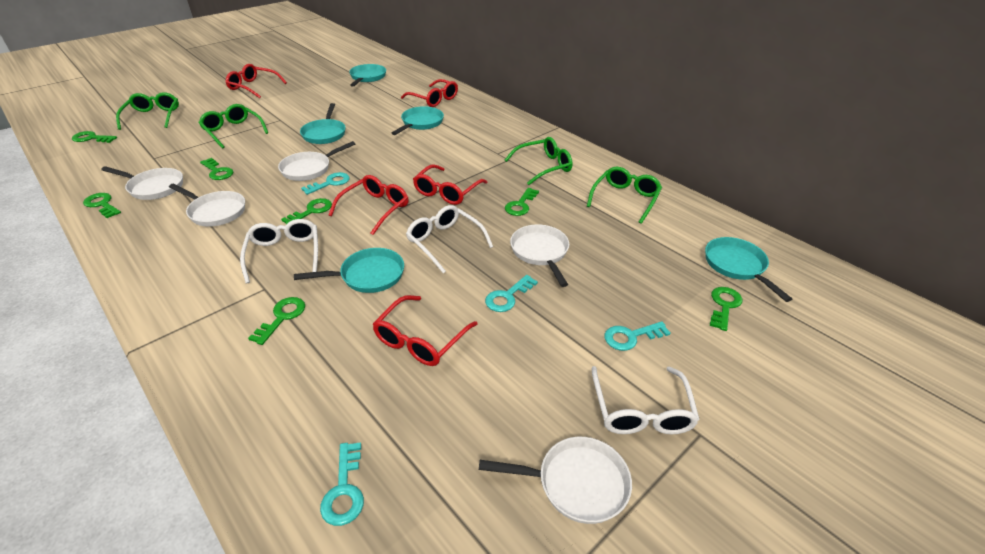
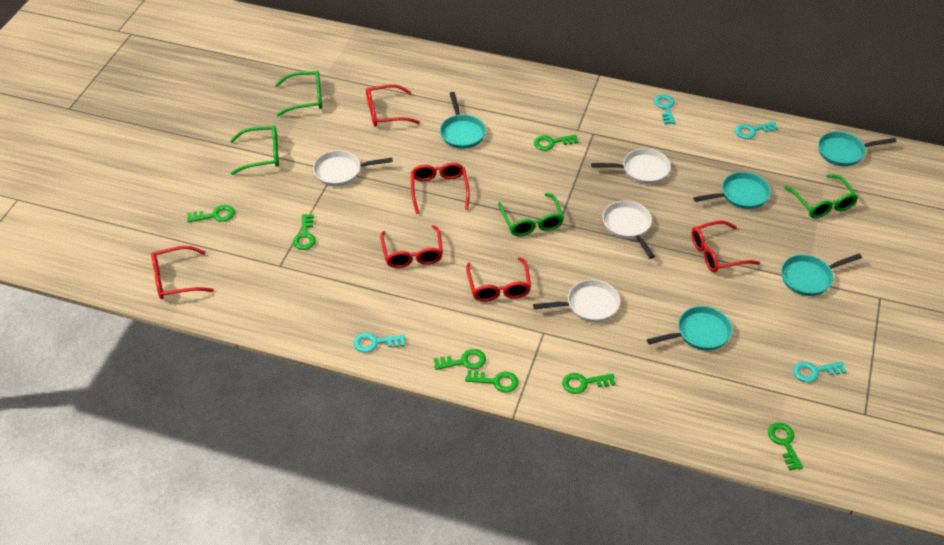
red glasses: 5 -> 6
white glasses: 3 -> 0
white pan: 5 -> 4

